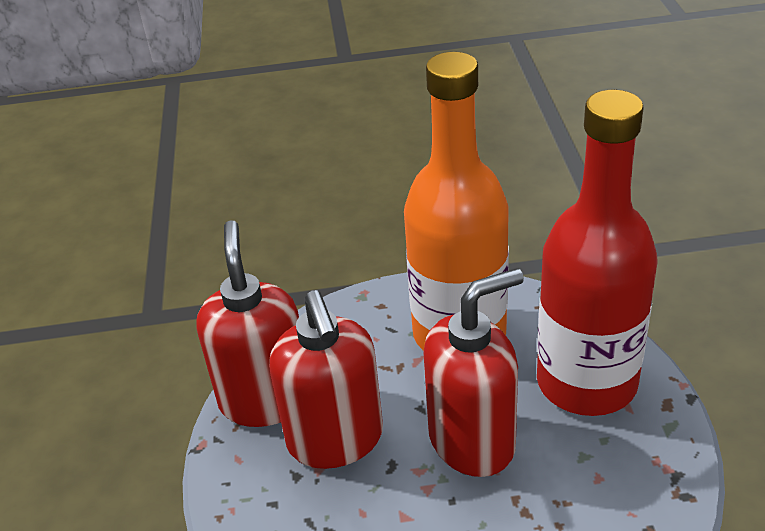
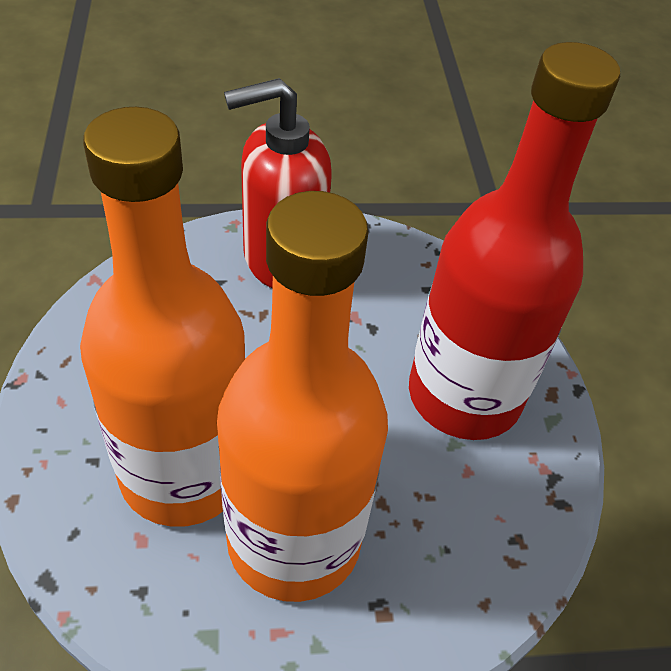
orange bottle: 1 -> 2
red soap dispenser: 3 -> 1

